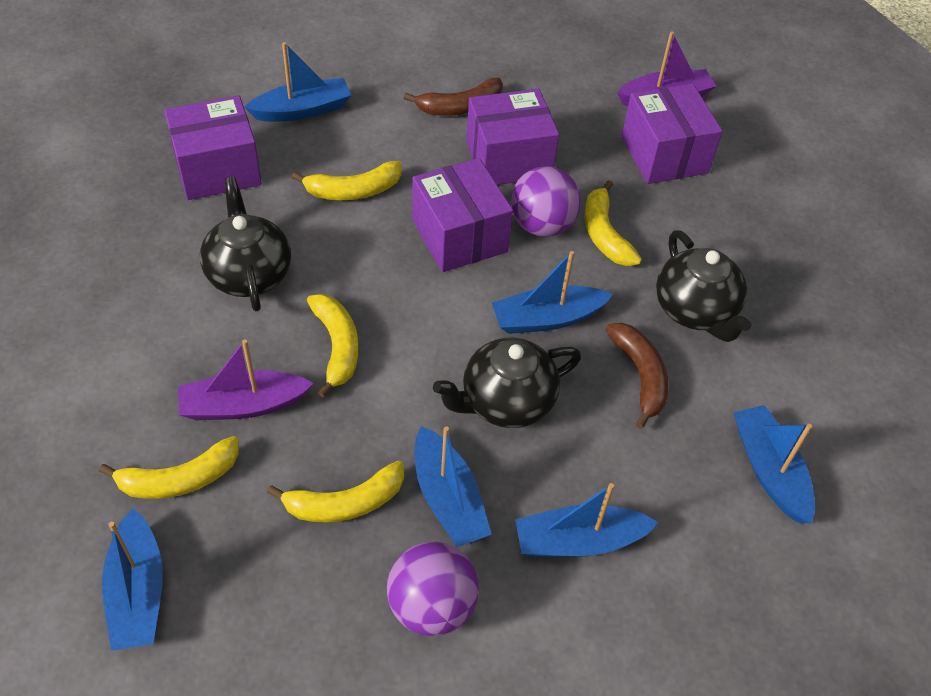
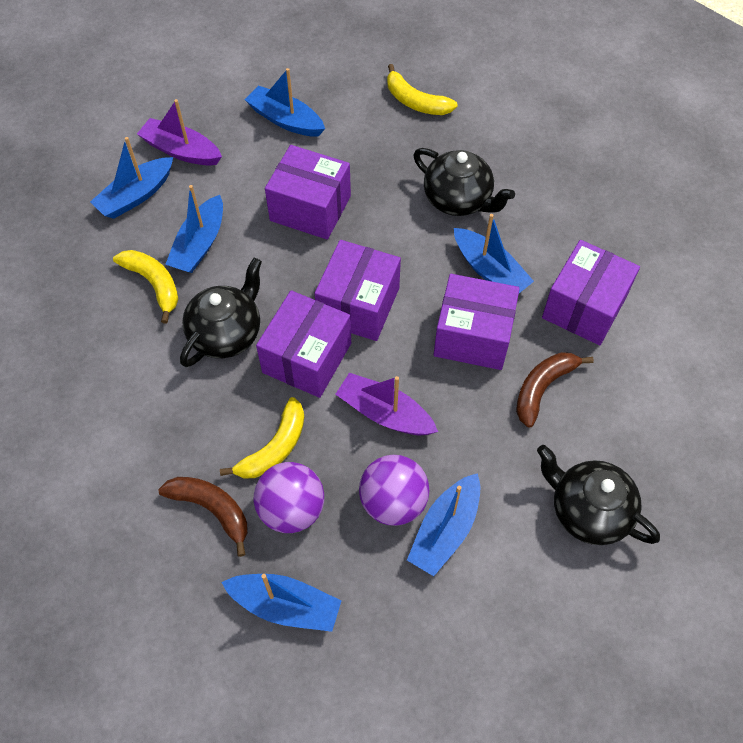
purple box: 4 -> 5
yellow banana: 5 -> 3

